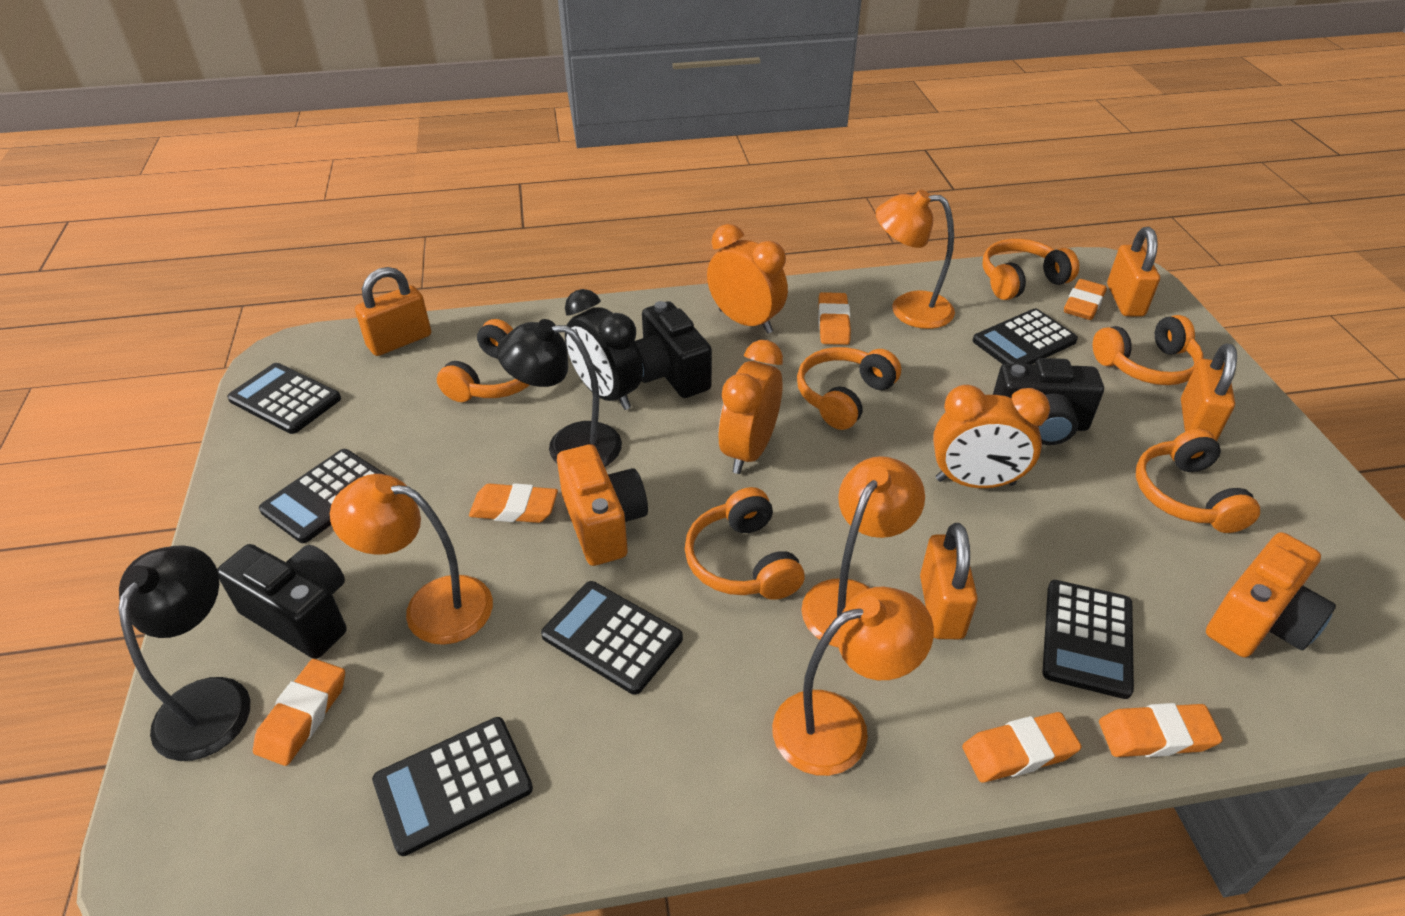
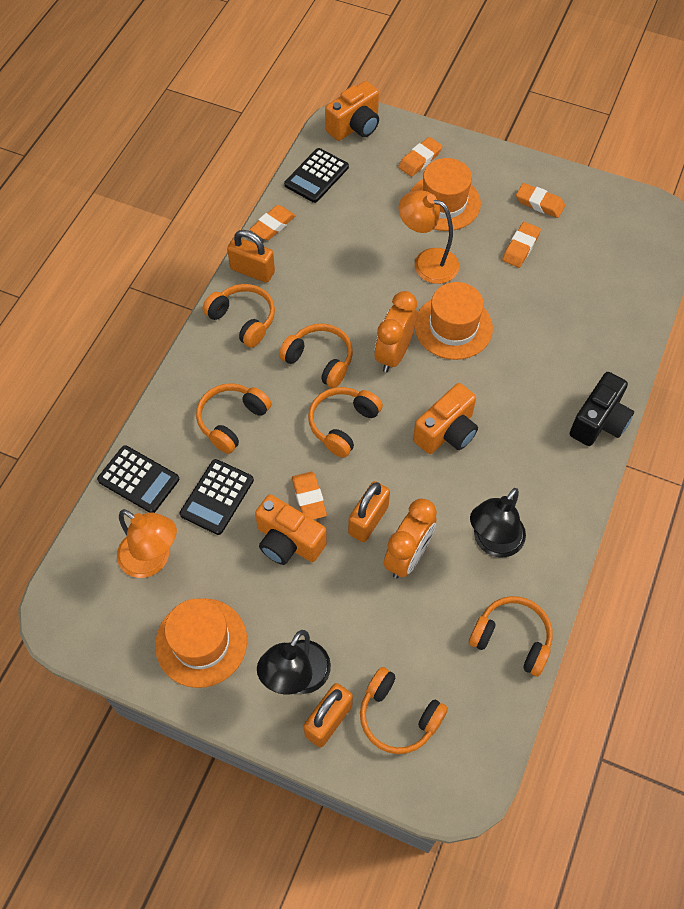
black calculator: 6 -> 3
black camera: 3 -> 1
black clock: 1 -> 0
orange camera: 2 -> 3
orange clock: 3 -> 2
orange eraser: 6 -> 5
orange hat: 0 -> 3
orange lamp: 4 -> 2
orange padlock: 4 -> 3

